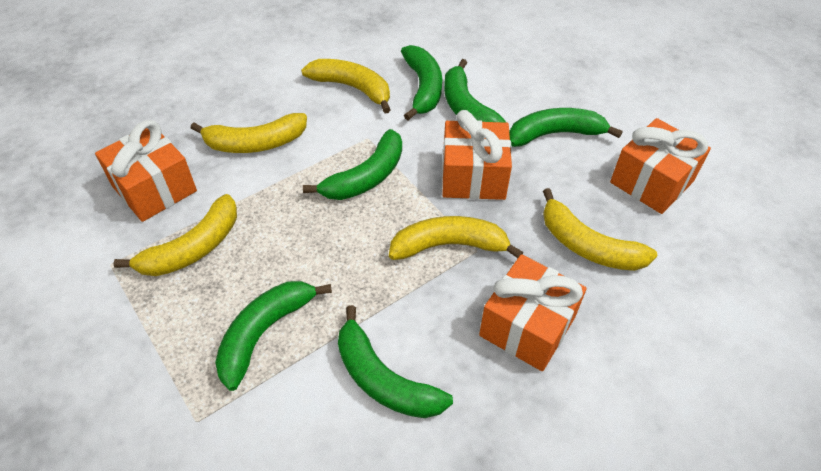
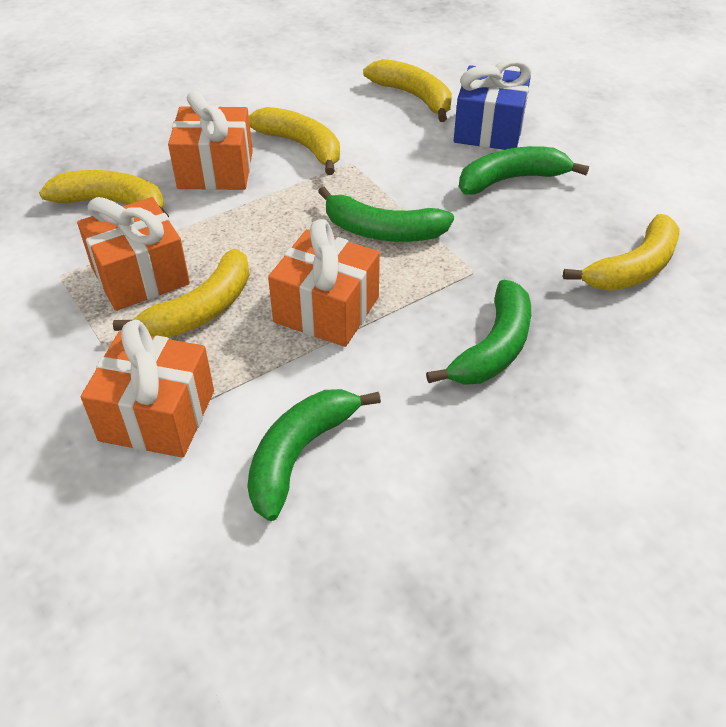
blue gift: 0 -> 1
green banana: 6 -> 4

